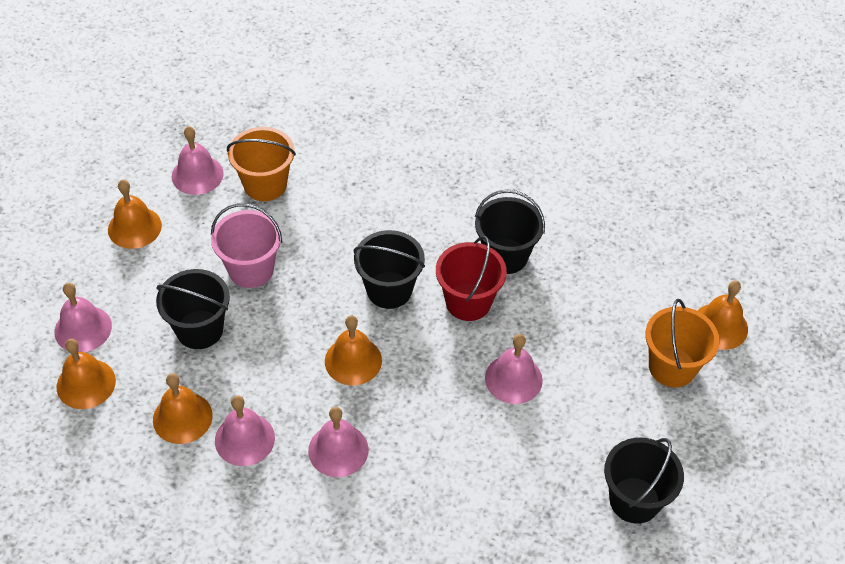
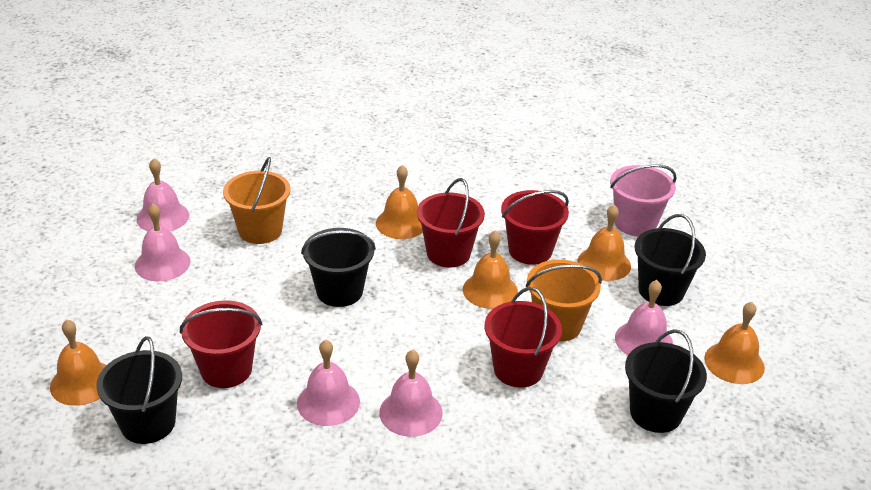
red bucket: 1 -> 4

